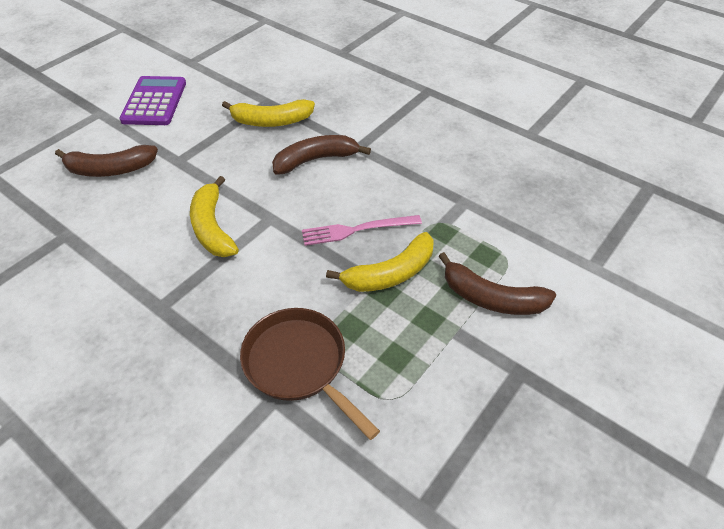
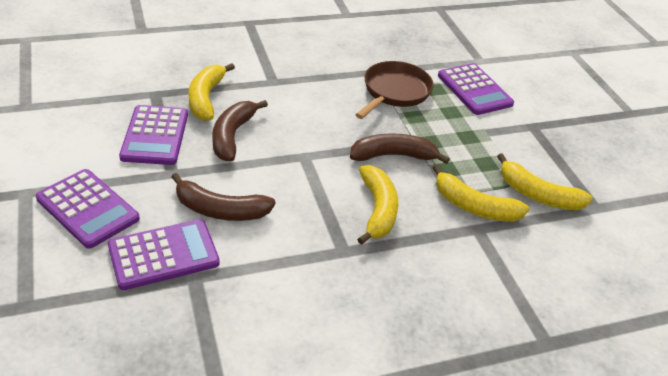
pink fork: 1 -> 0
purple calculator: 1 -> 4
yellow banana: 3 -> 4

